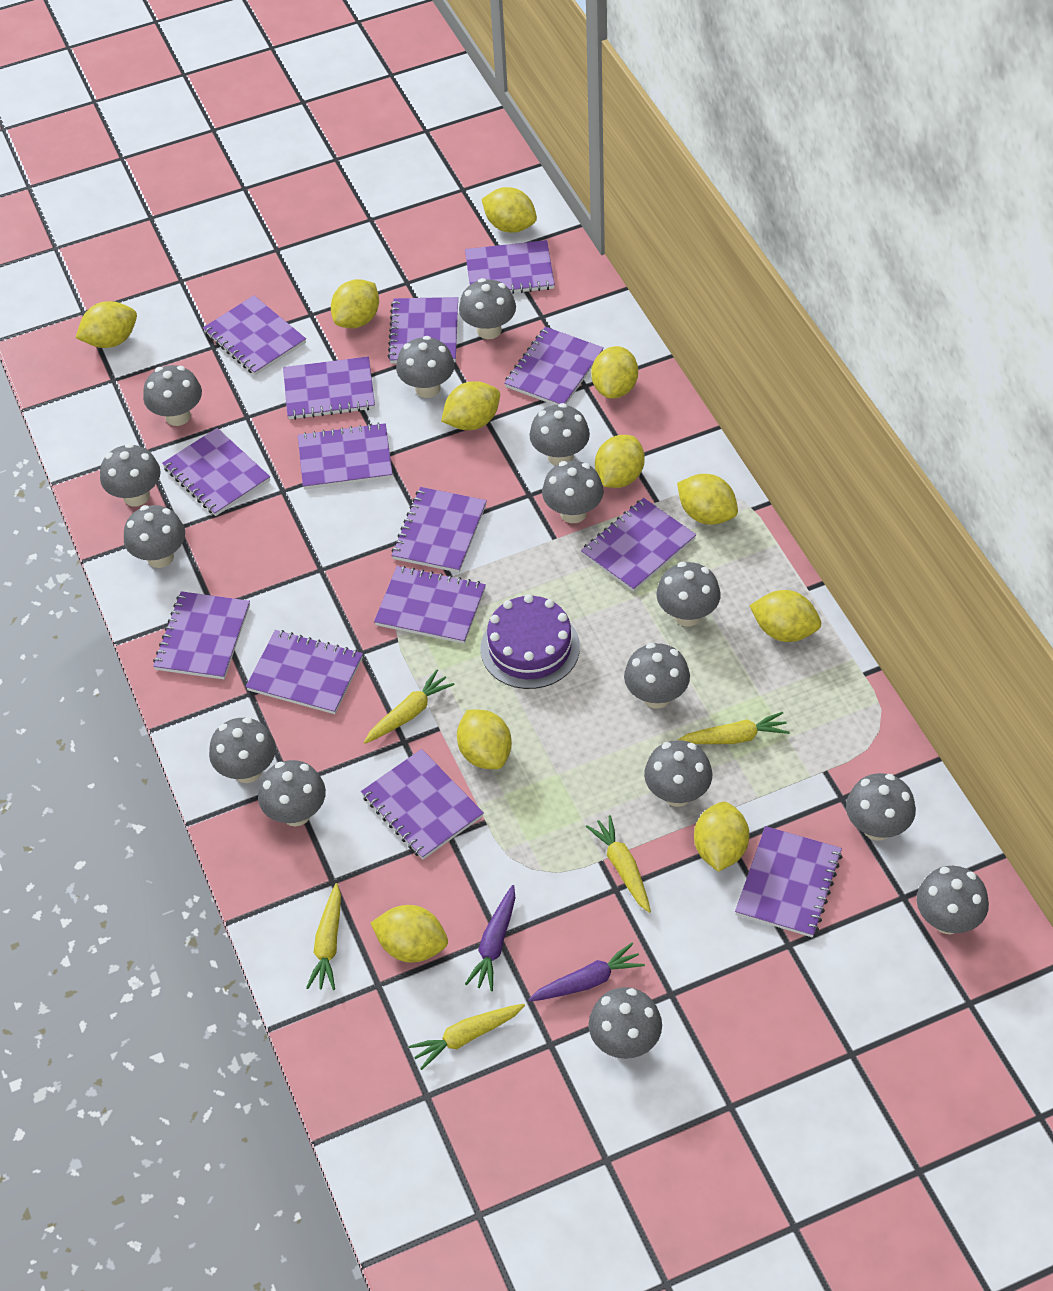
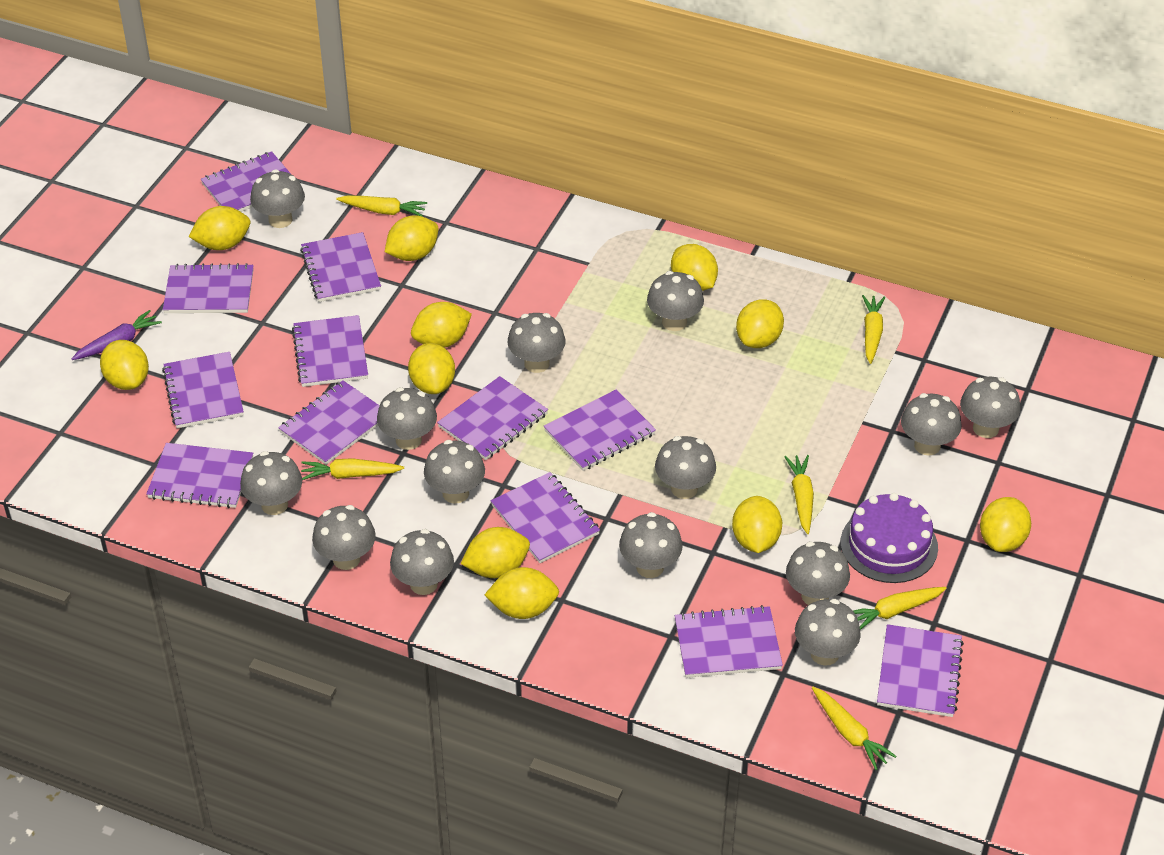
grey mushroom: 15 -> 14
purple carrot: 2 -> 1
purple notebook: 14 -> 12
yellow carrot: 5 -> 6

